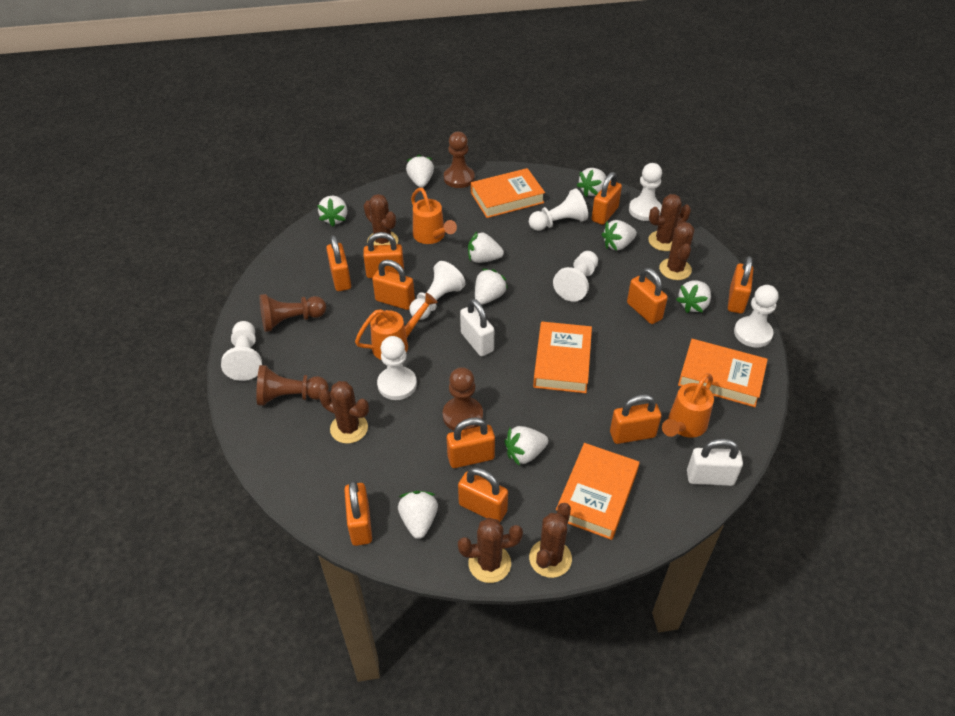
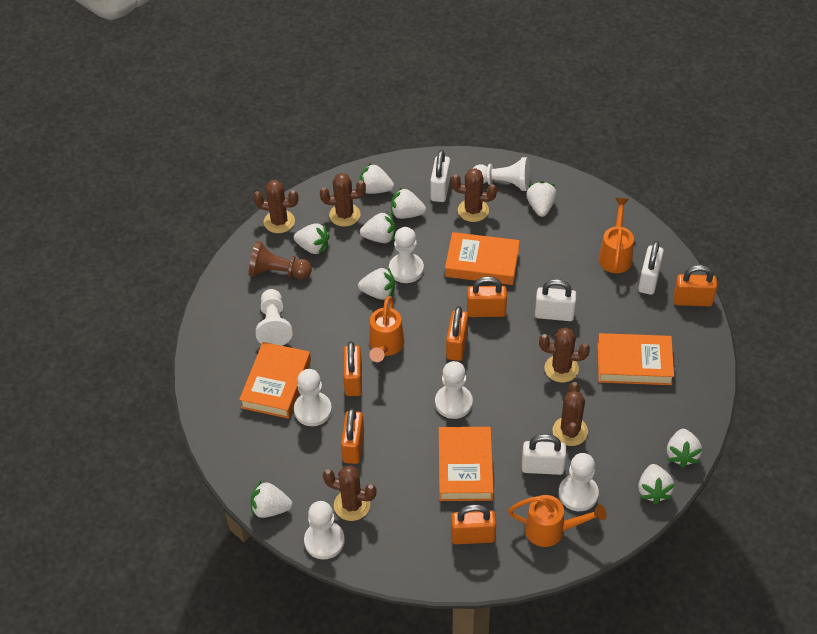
brown pawn: 4 -> 1
orange padlock: 10 -> 6
white padlock: 2 -> 4

